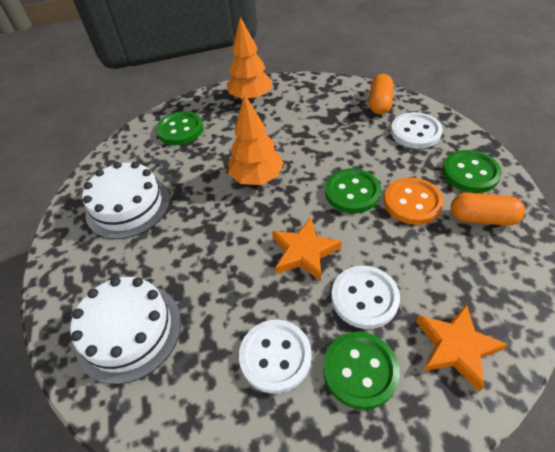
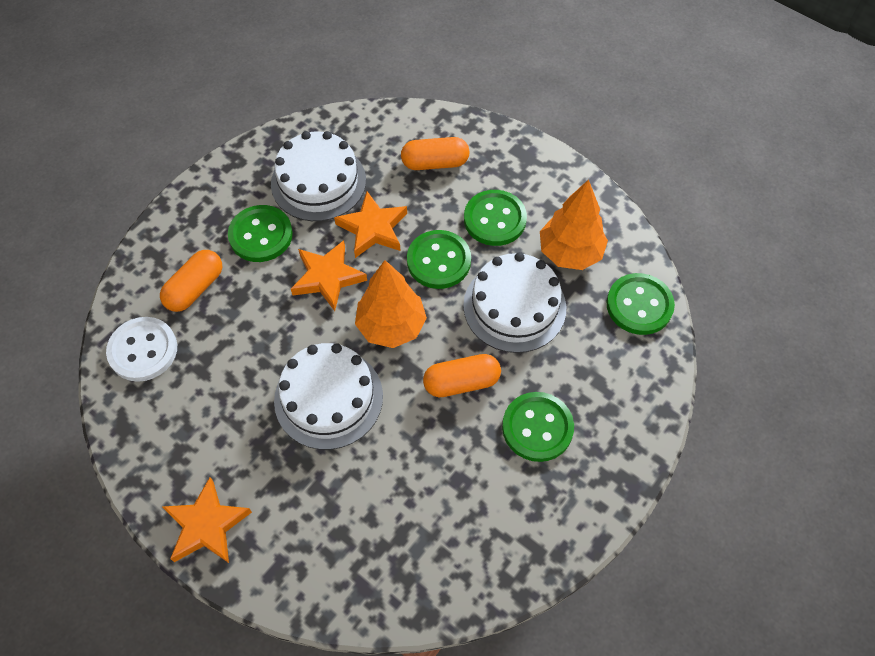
green button: 4 -> 5
orange button: 1 -> 0
orange capsule: 2 -> 3
orange star: 2 -> 3
white button: 3 -> 1
white cake: 2 -> 3

